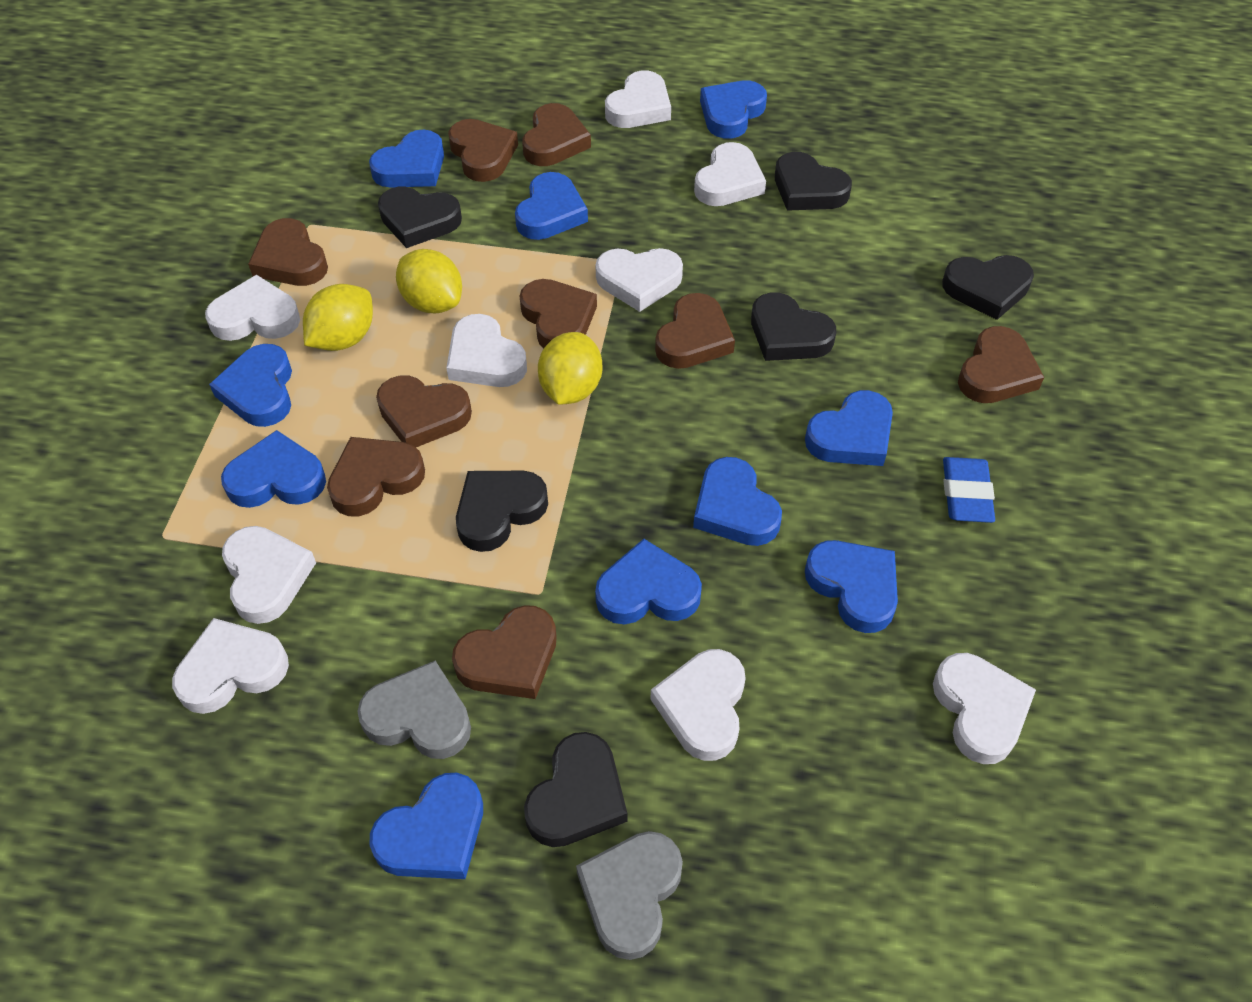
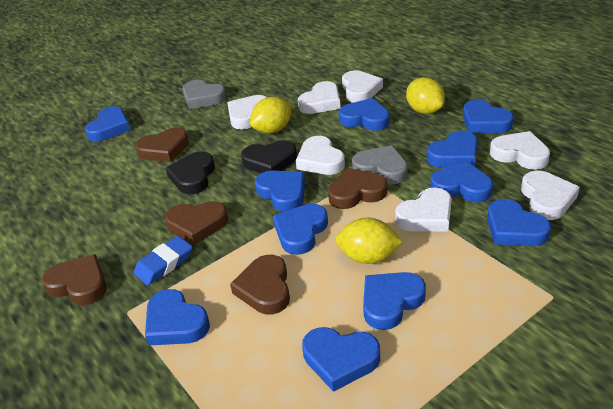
black heart: 6 -> 2
blue heart: 10 -> 11
brown heart: 9 -> 5
white heart: 9 -> 7

